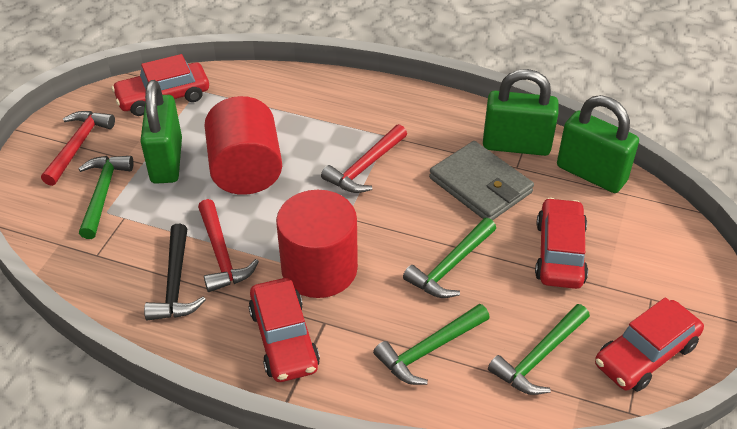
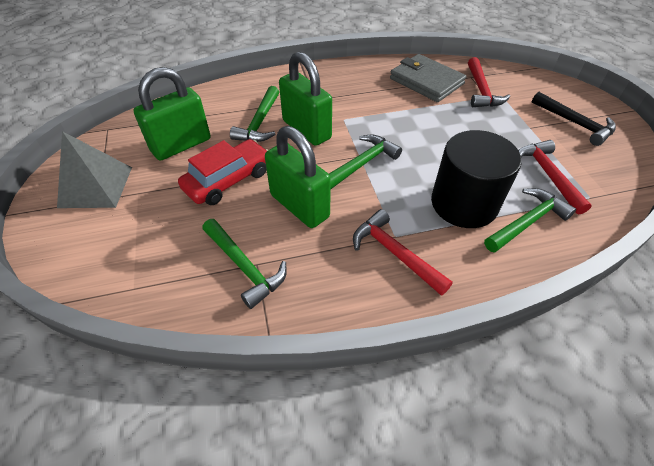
black cylinder: 0 -> 1
grey pyramid: 0 -> 1
red car: 4 -> 1
red cylinder: 2 -> 0

